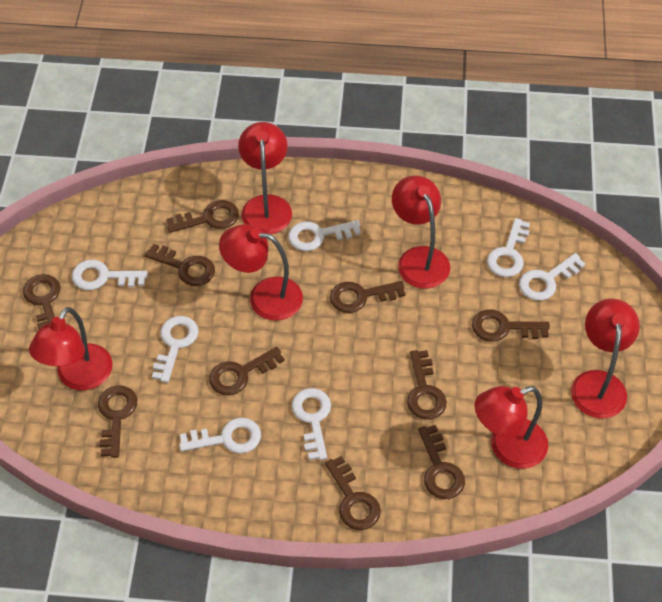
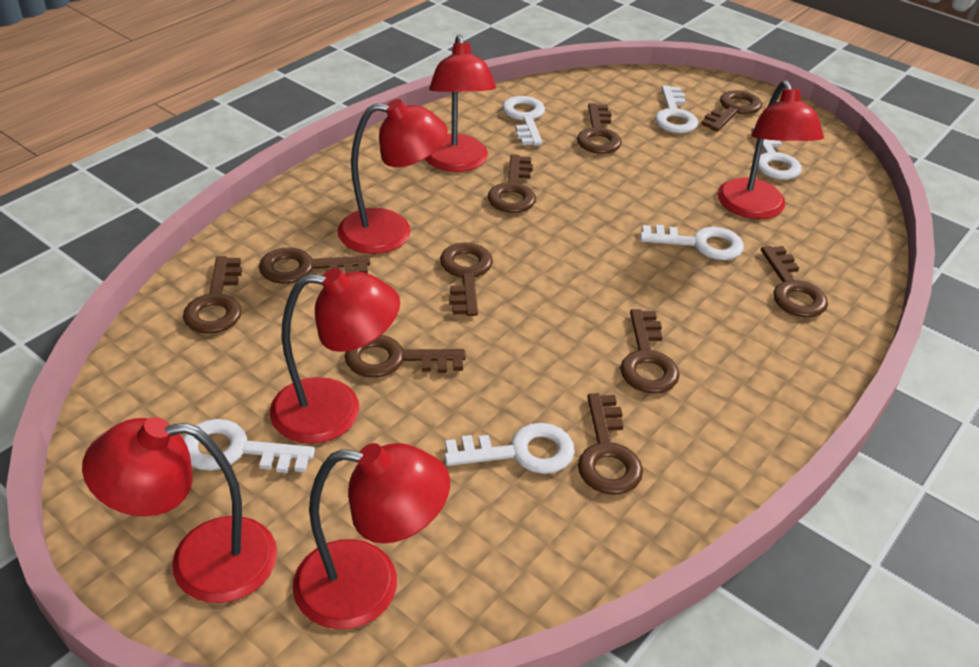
white key: 7 -> 6

